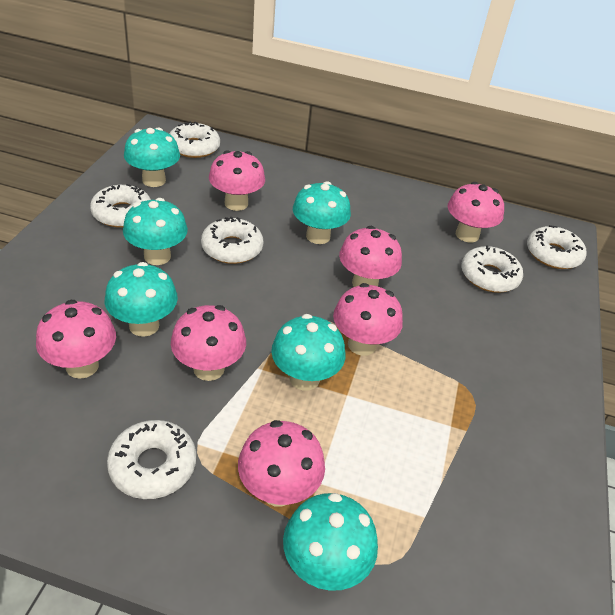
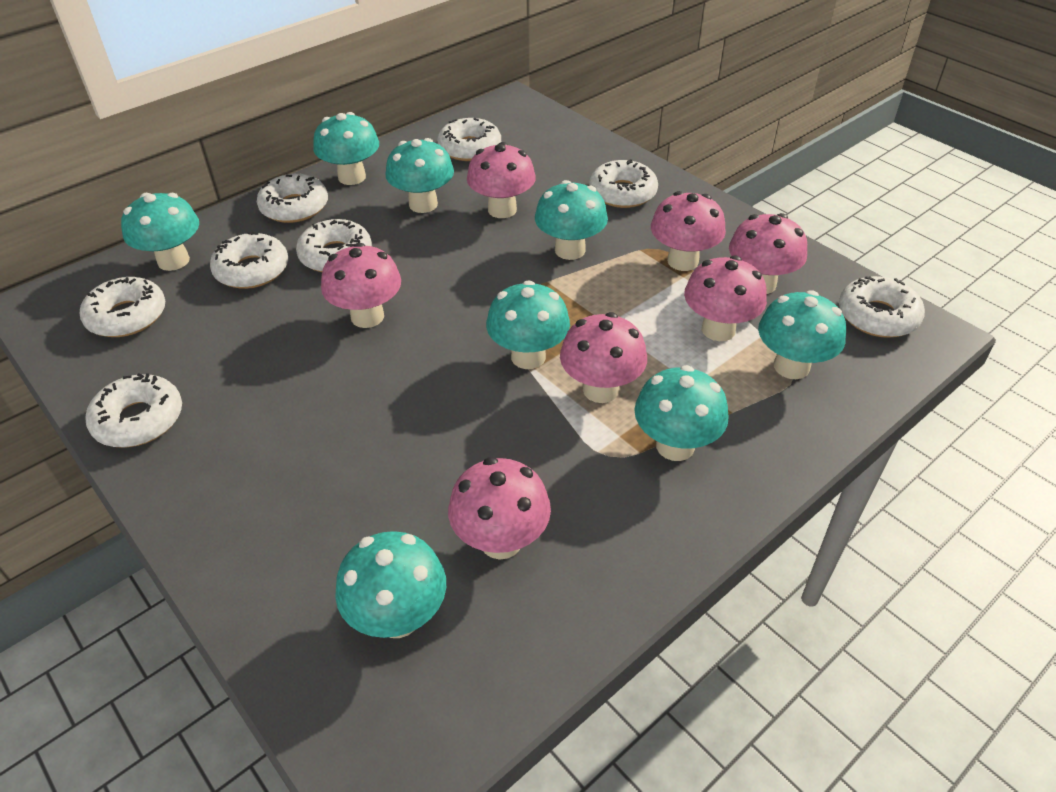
turquoise mushroom: 6 -> 8
white donut: 6 -> 8

